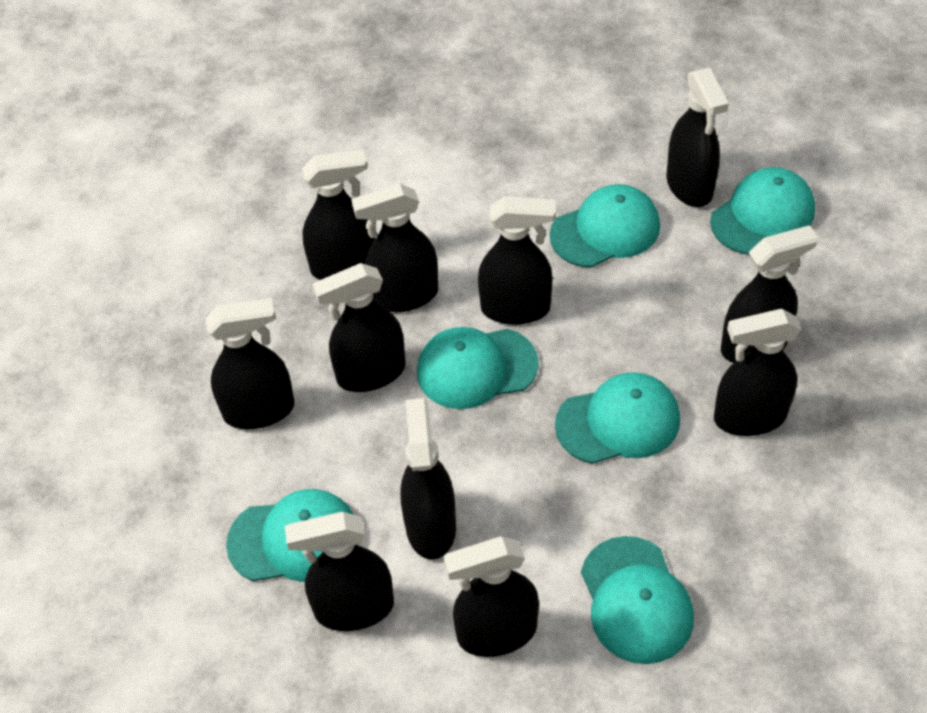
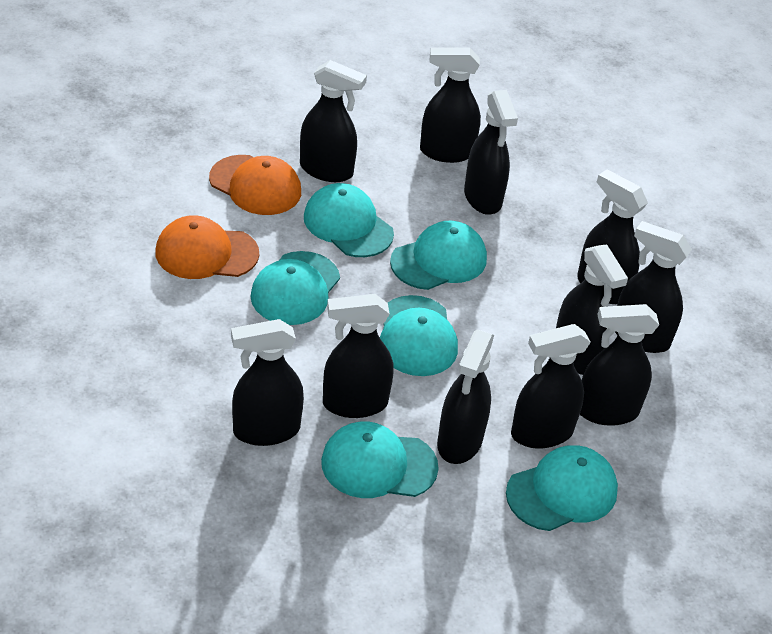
orange cap: 0 -> 2

